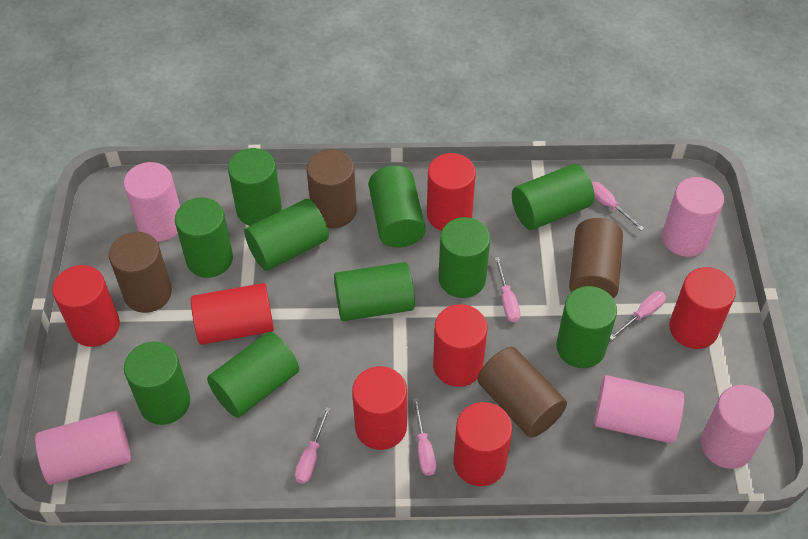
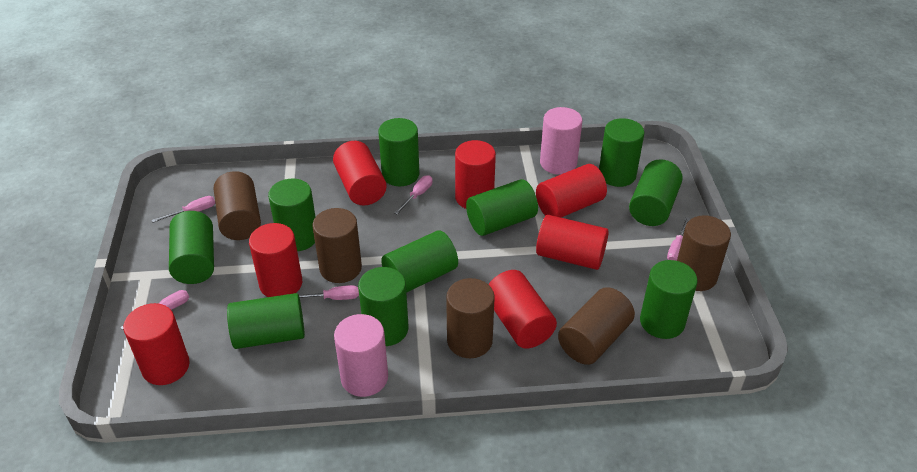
brown cylinder: 4 -> 5
pink cylinder: 5 -> 2

